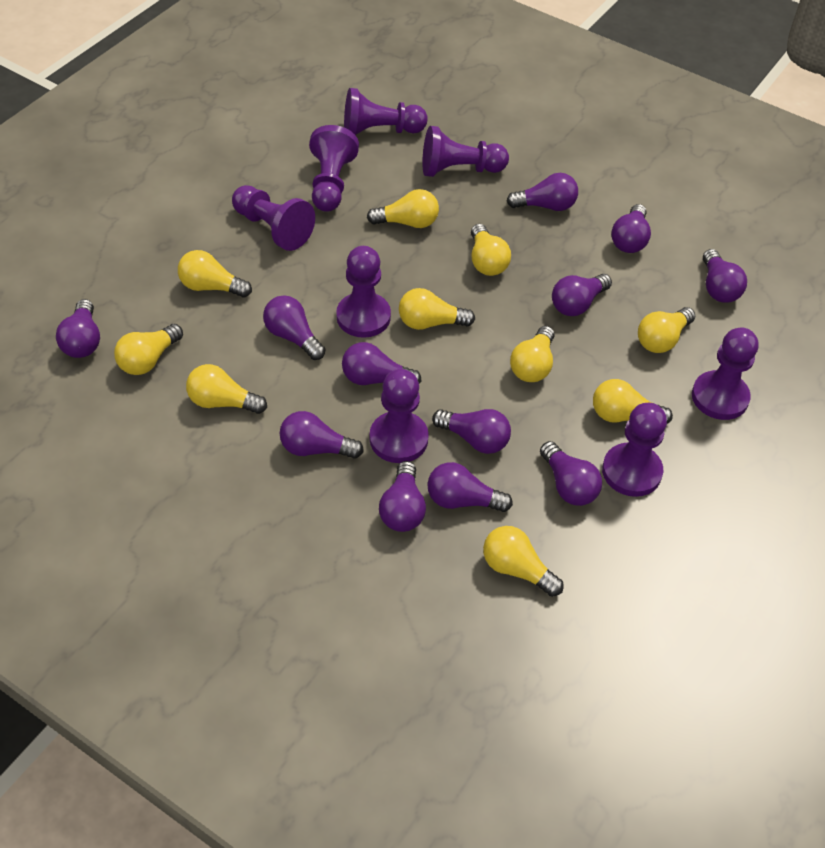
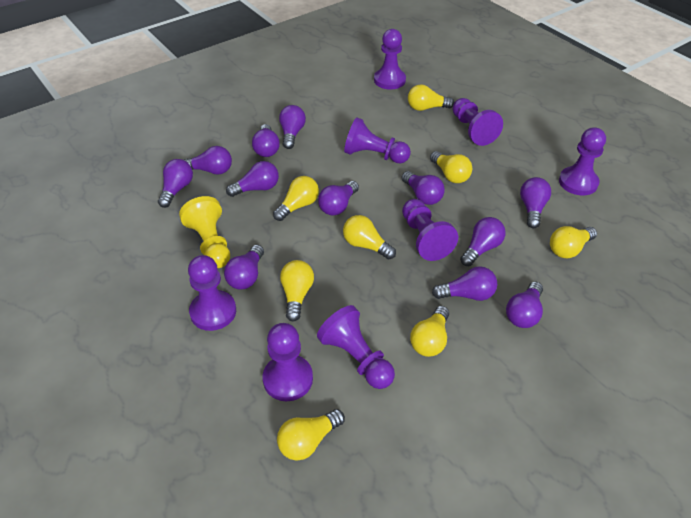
yellow light bulb: 10 -> 8
yellow pawn: 0 -> 1

